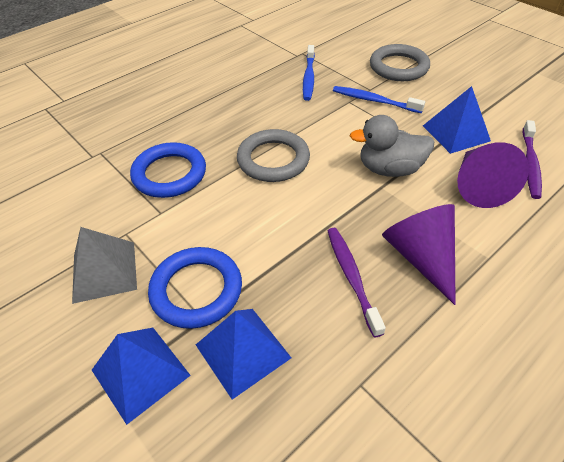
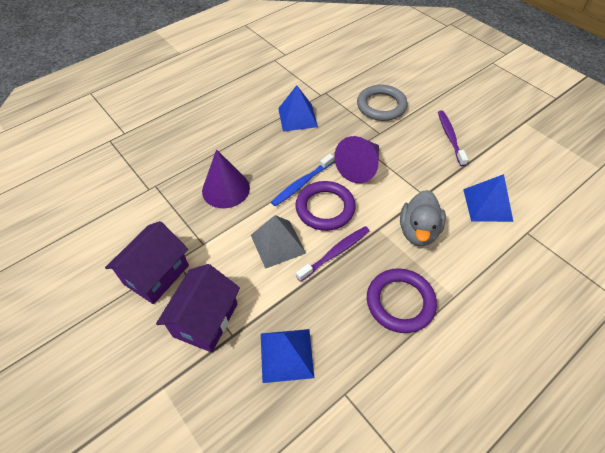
blue ring: 2 -> 0
blue toothbrush: 2 -> 1
grey ring: 2 -> 1
purple house: 0 -> 2
purple ring: 0 -> 2

